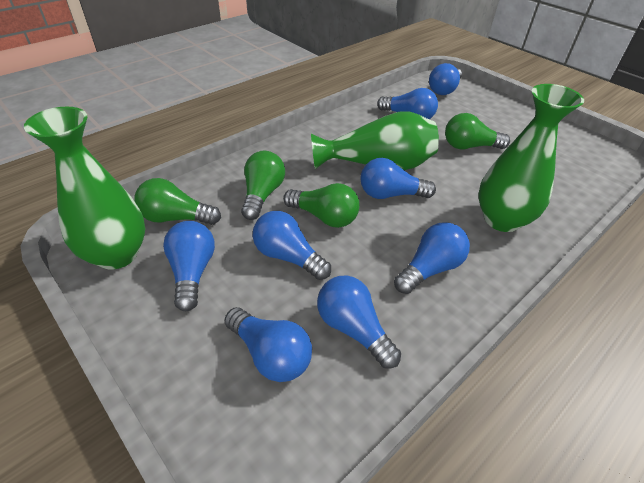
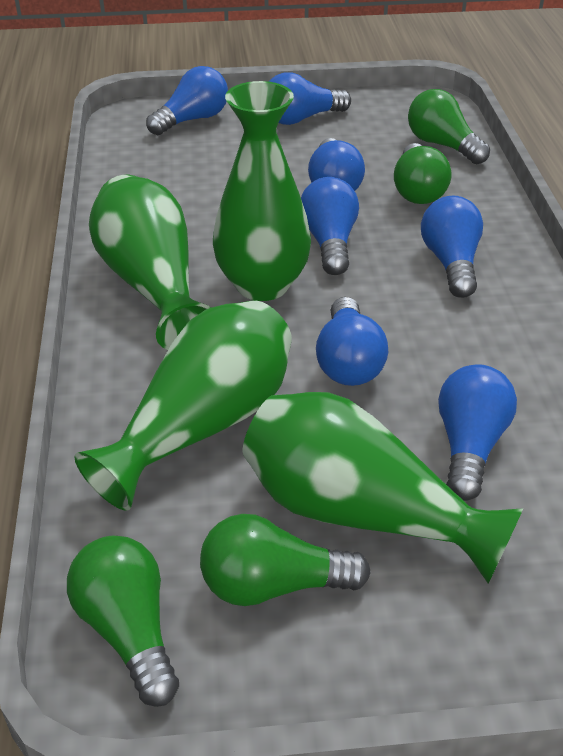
blue light bulb: 8 -> 7
green vase: 3 -> 4

